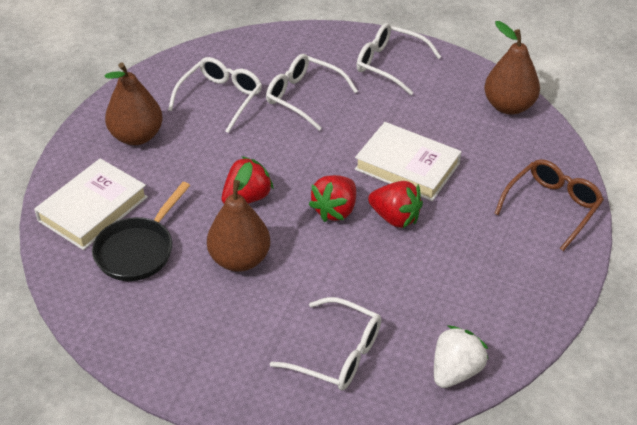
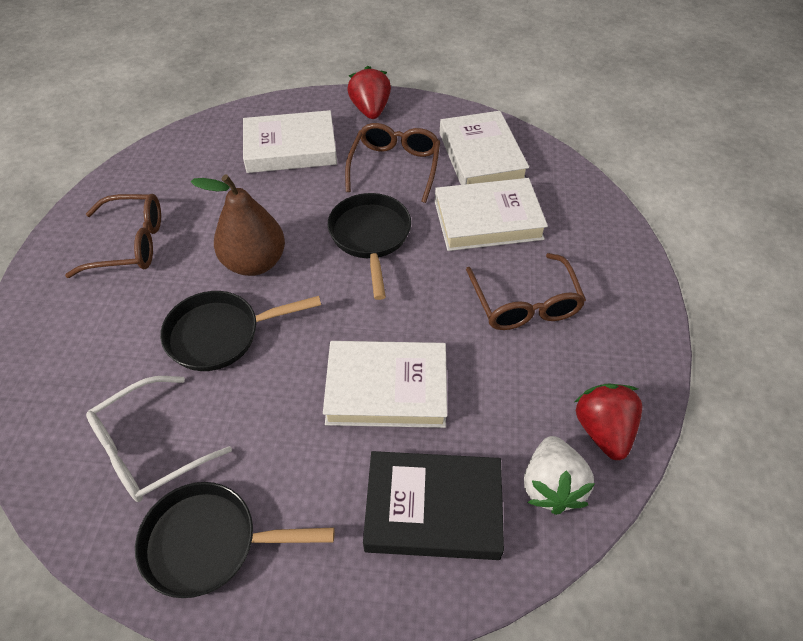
black book: 0 -> 1
black pan: 1 -> 3
brown glasses: 1 -> 3
brown pear: 3 -> 1
red strawberry: 3 -> 2
white book: 2 -> 4
white glasses: 4 -> 1

